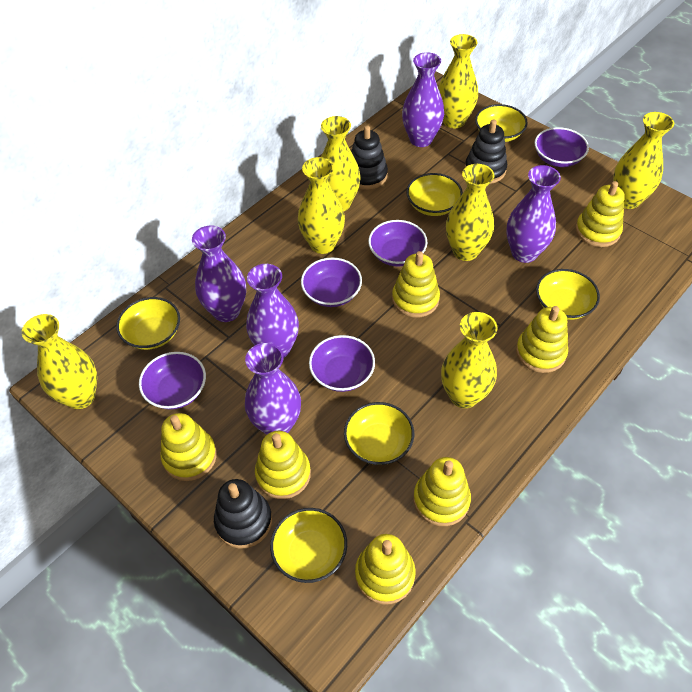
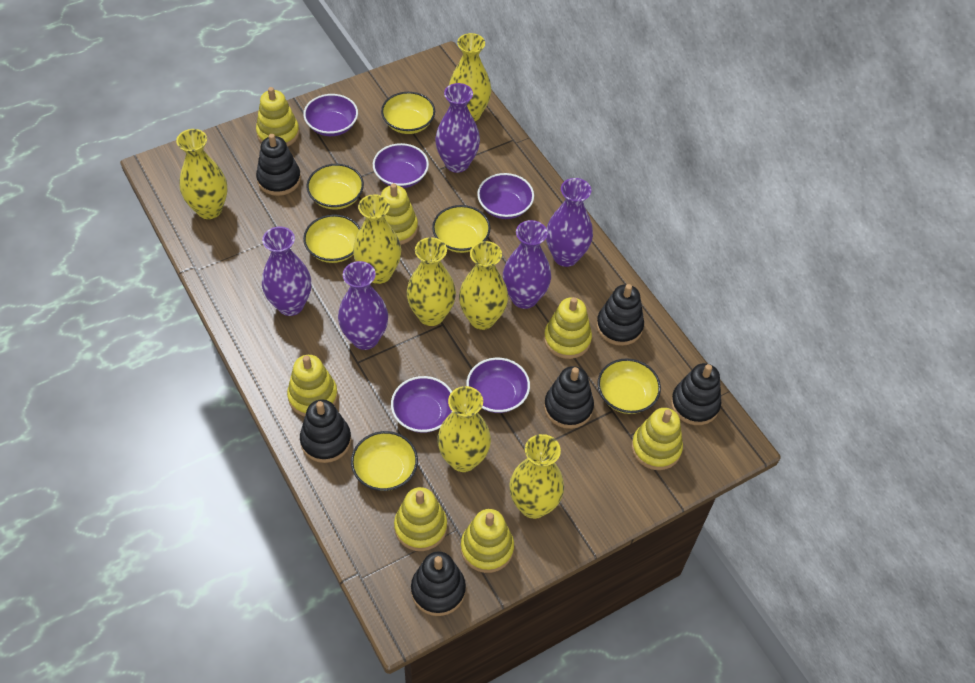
black stacking toy: 3 -> 6

